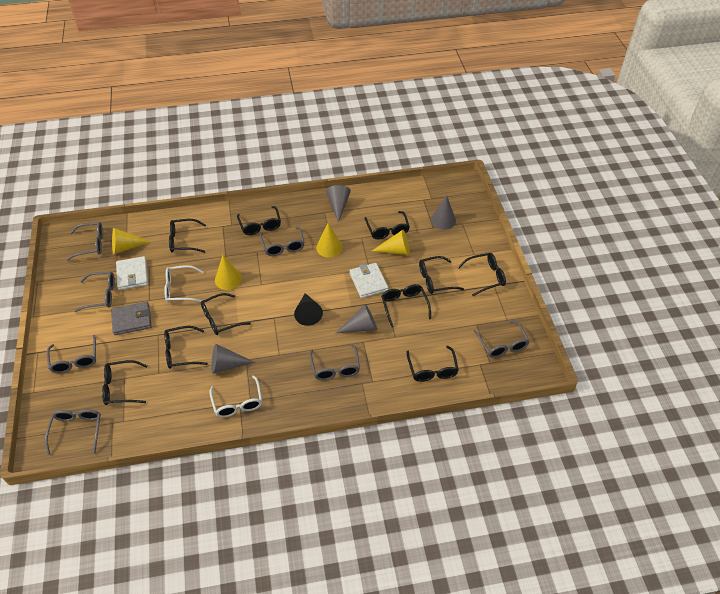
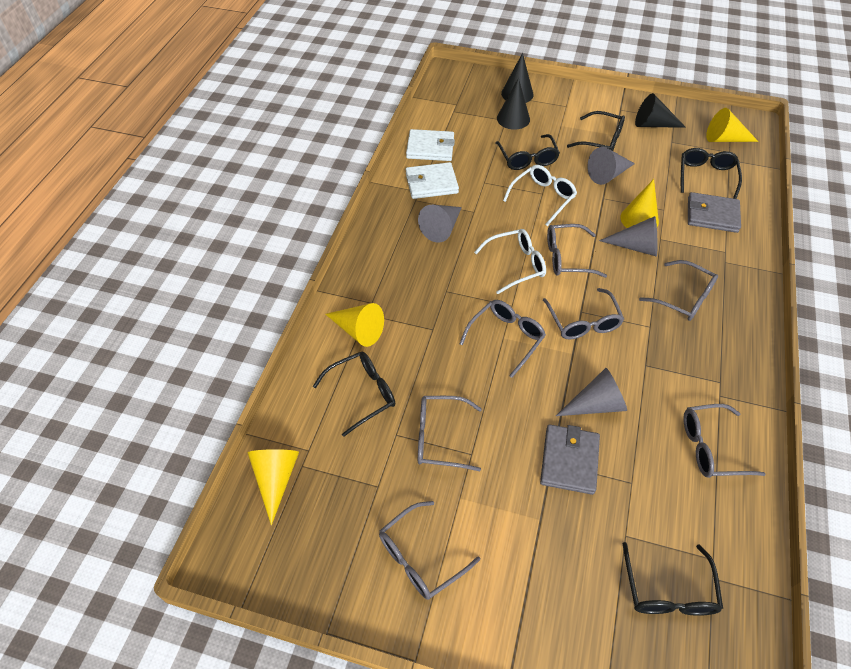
black cone: 1 -> 3
black glasses: 10 -> 5
grey wallet: 1 -> 2

